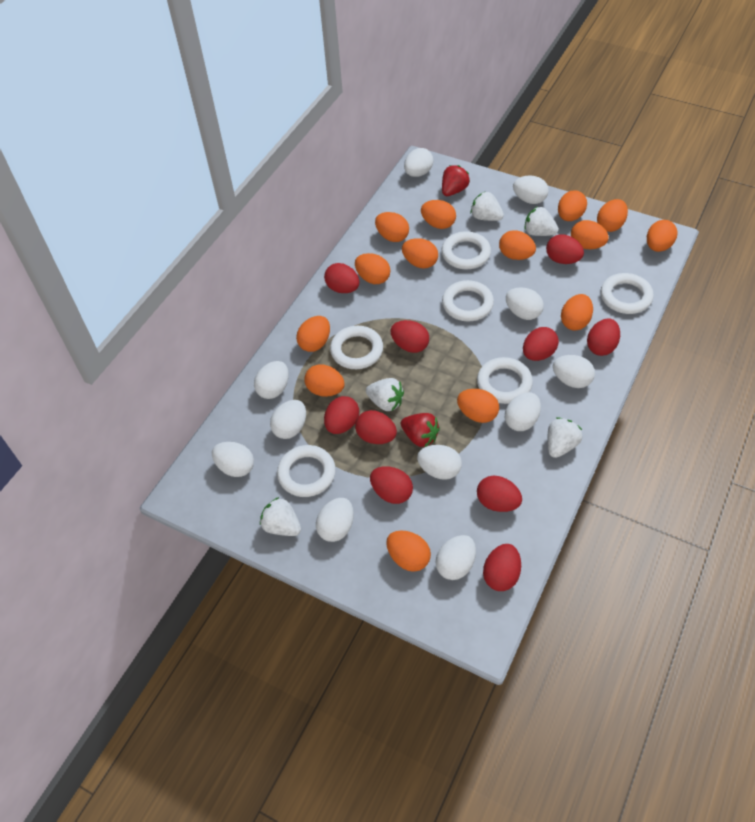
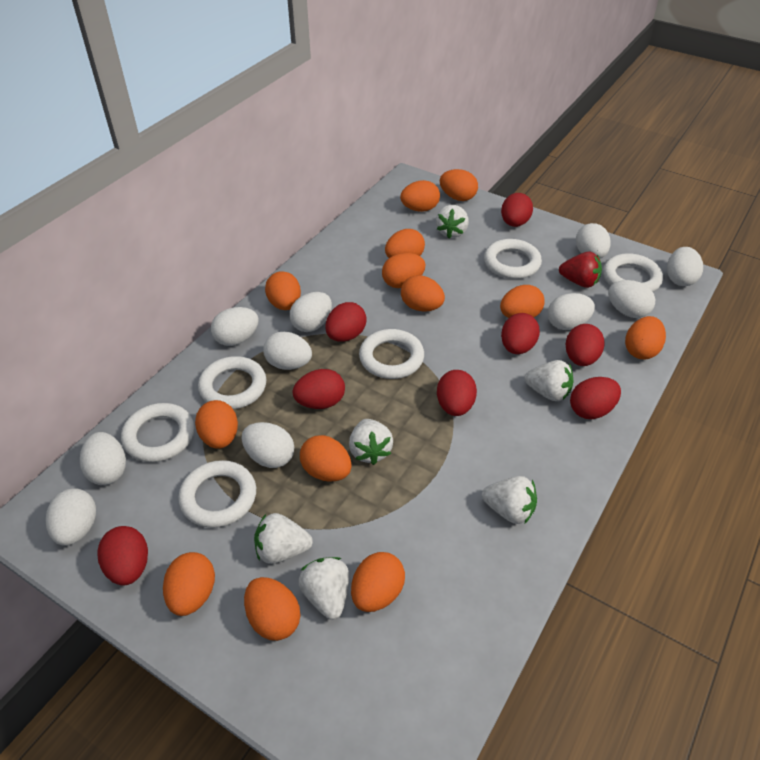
orange egg: 14 -> 13
red egg: 10 -> 8
red strawberry: 2 -> 1
white egg: 11 -> 10
white strawberry: 5 -> 6

